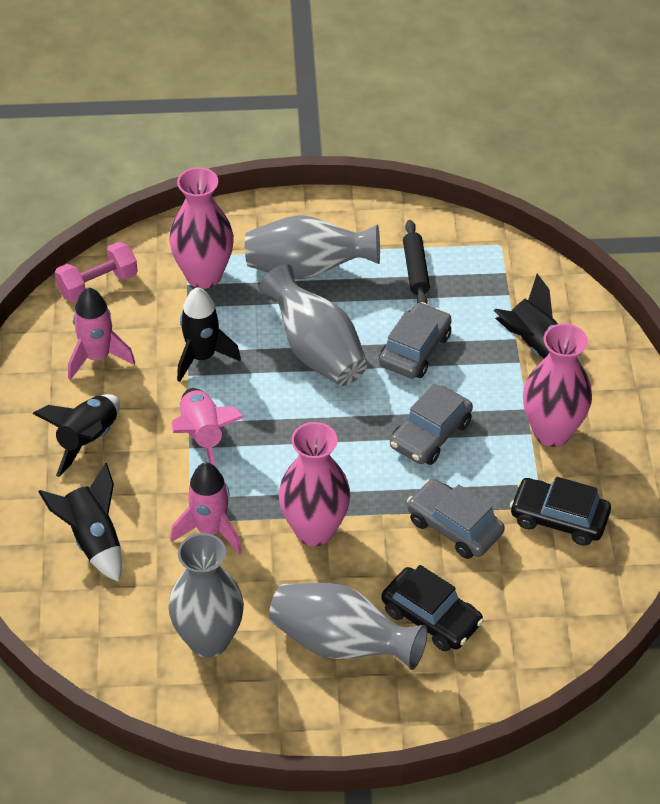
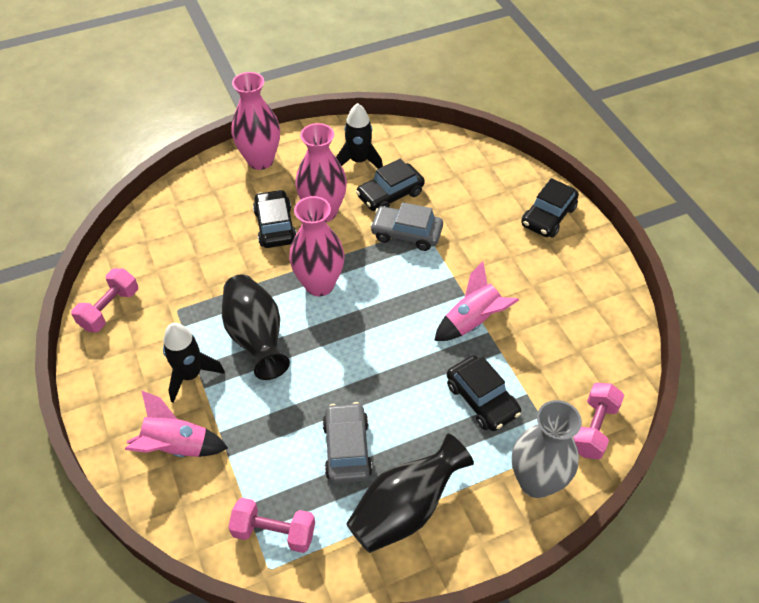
black car: 2 -> 4
black rocket: 4 -> 2
black rolling pin: 1 -> 0
black vase: 0 -> 2
grey car: 3 -> 2
grey vase: 4 -> 1
pink dumbbell: 1 -> 3
pink rocket: 3 -> 2

